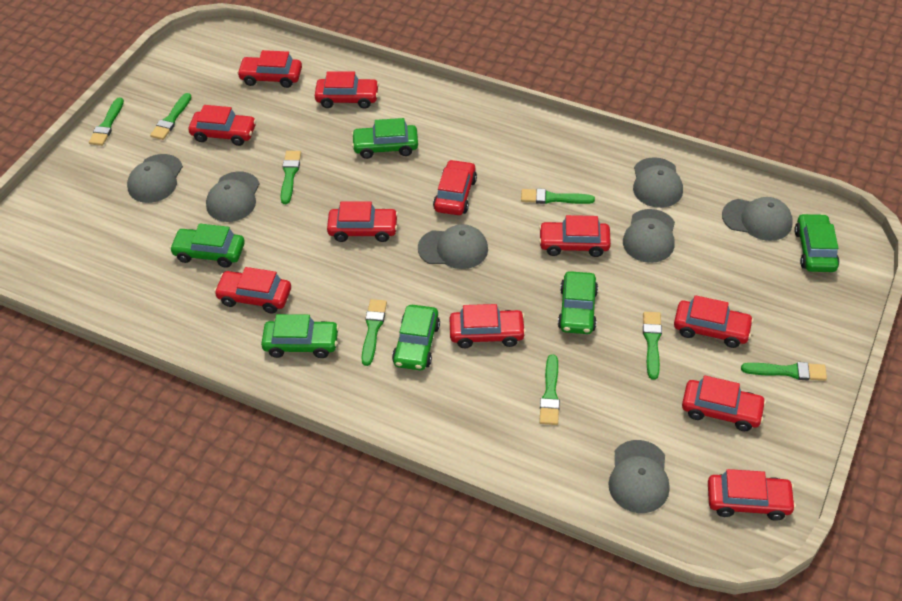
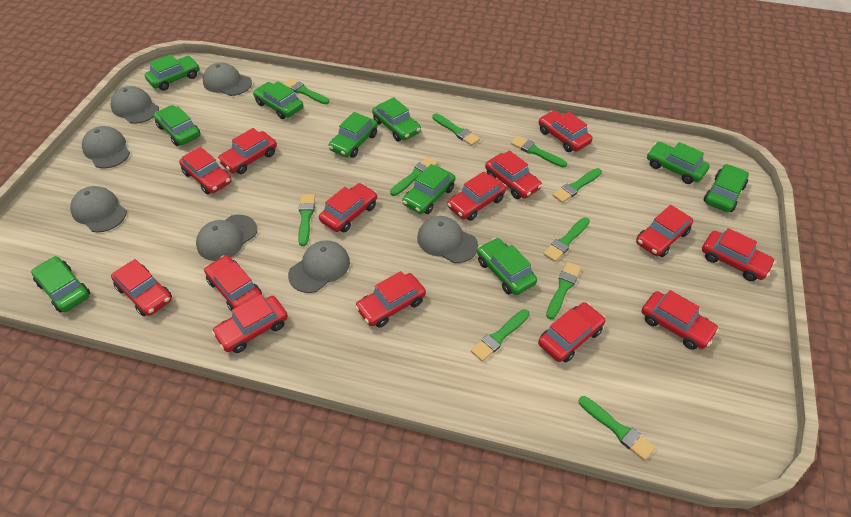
green brush: 8 -> 10
green car: 6 -> 10
red car: 11 -> 14

